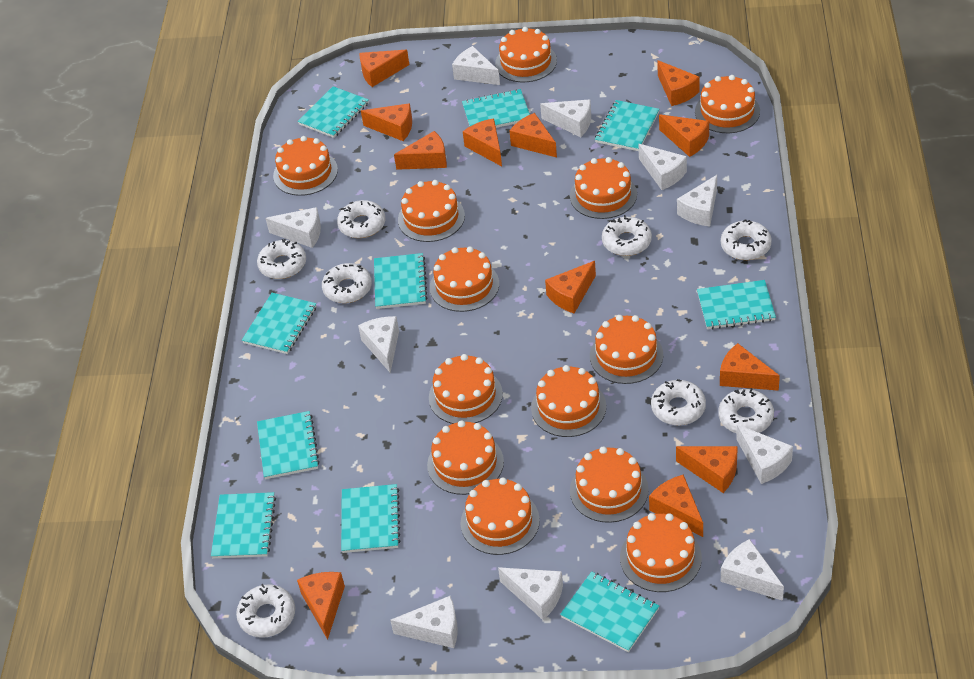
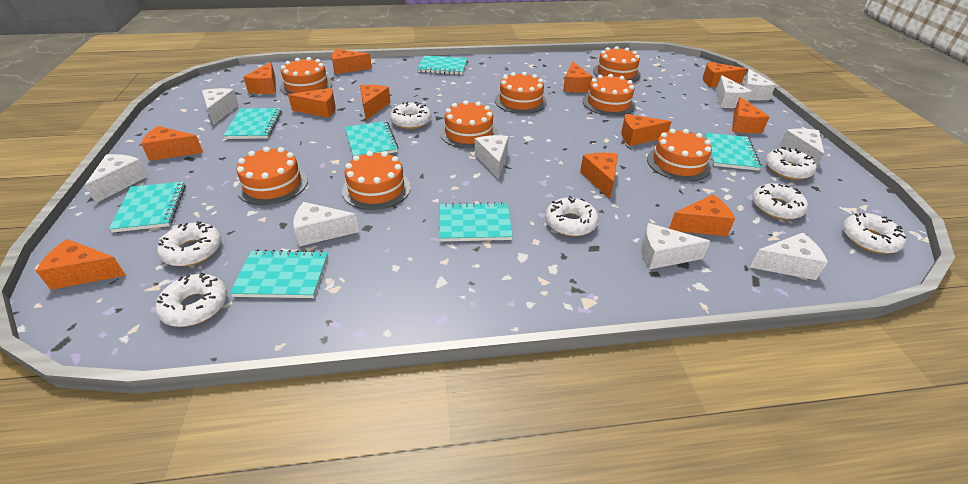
orange cake: 13 -> 8
turquoise notebook: 10 -> 7
white cheese: 10 -> 9
white donut: 8 -> 7

